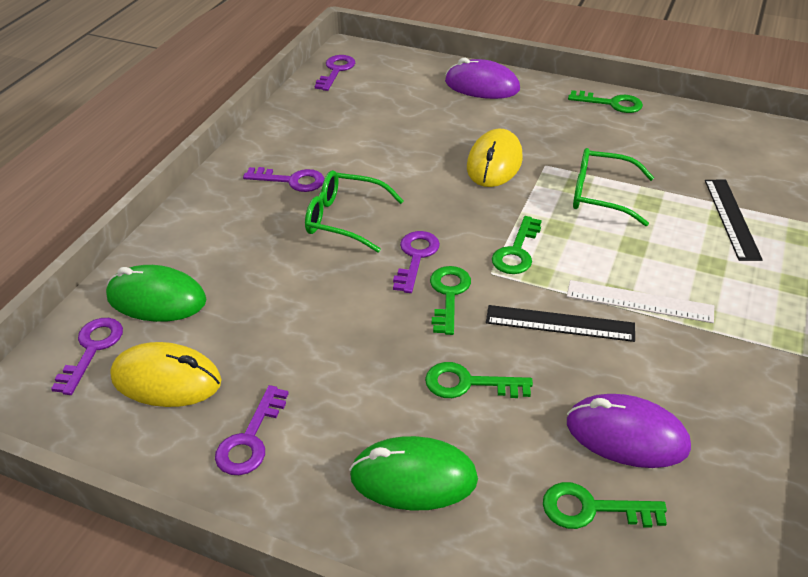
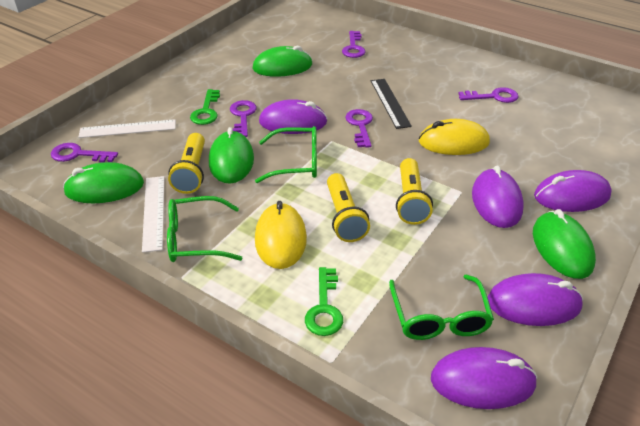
black ruler: 2 -> 1
green glasses: 2 -> 3
green key: 5 -> 2
green mouse: 2 -> 4
purple mouse: 2 -> 5
white ruler: 1 -> 2
yellow flashlight: 0 -> 3

